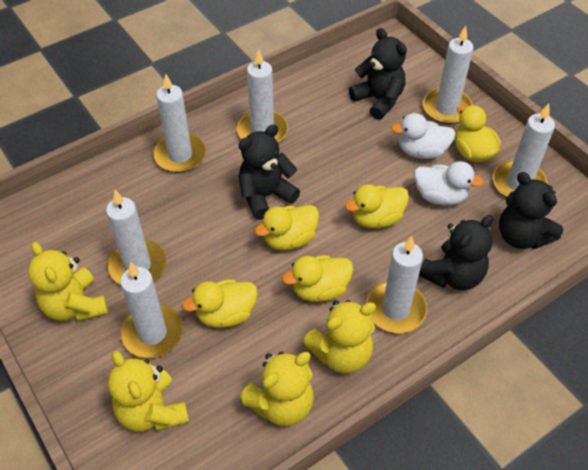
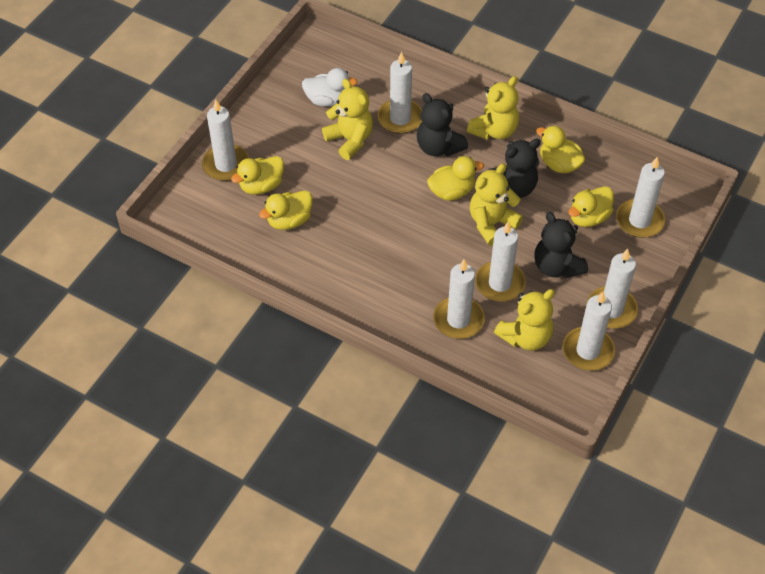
black teddy bear: 4 -> 3
white duck: 2 -> 1

